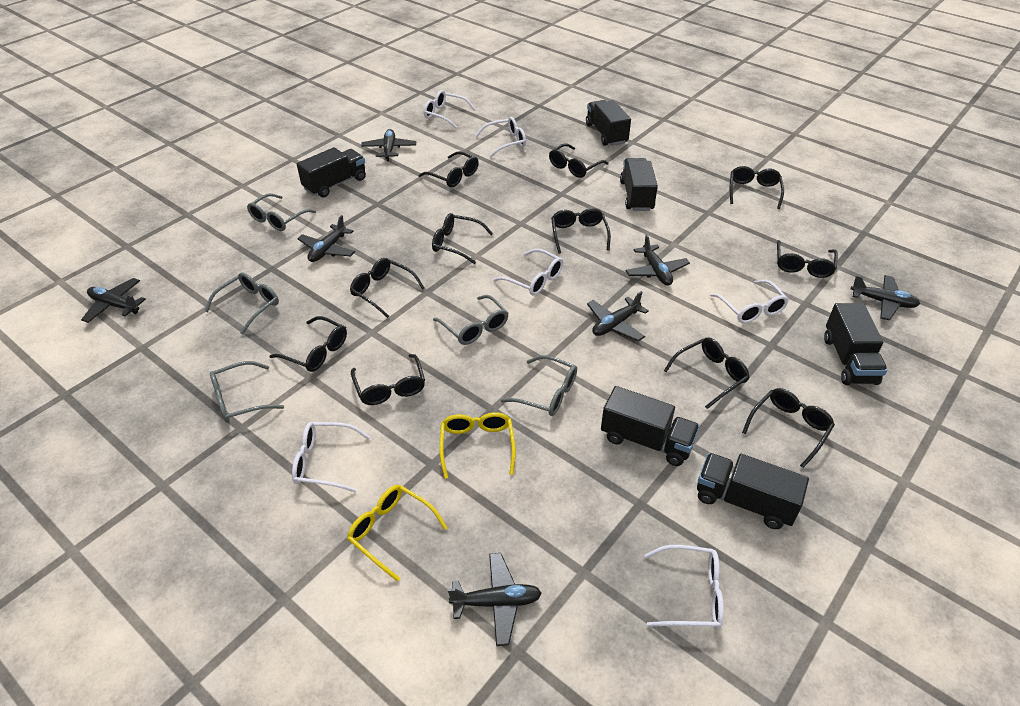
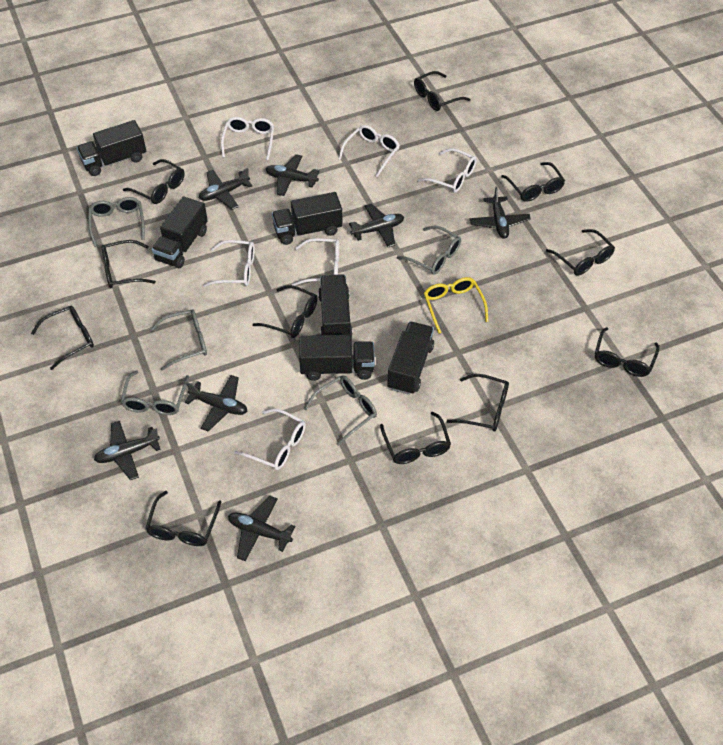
yellow glasses: 2 -> 1

